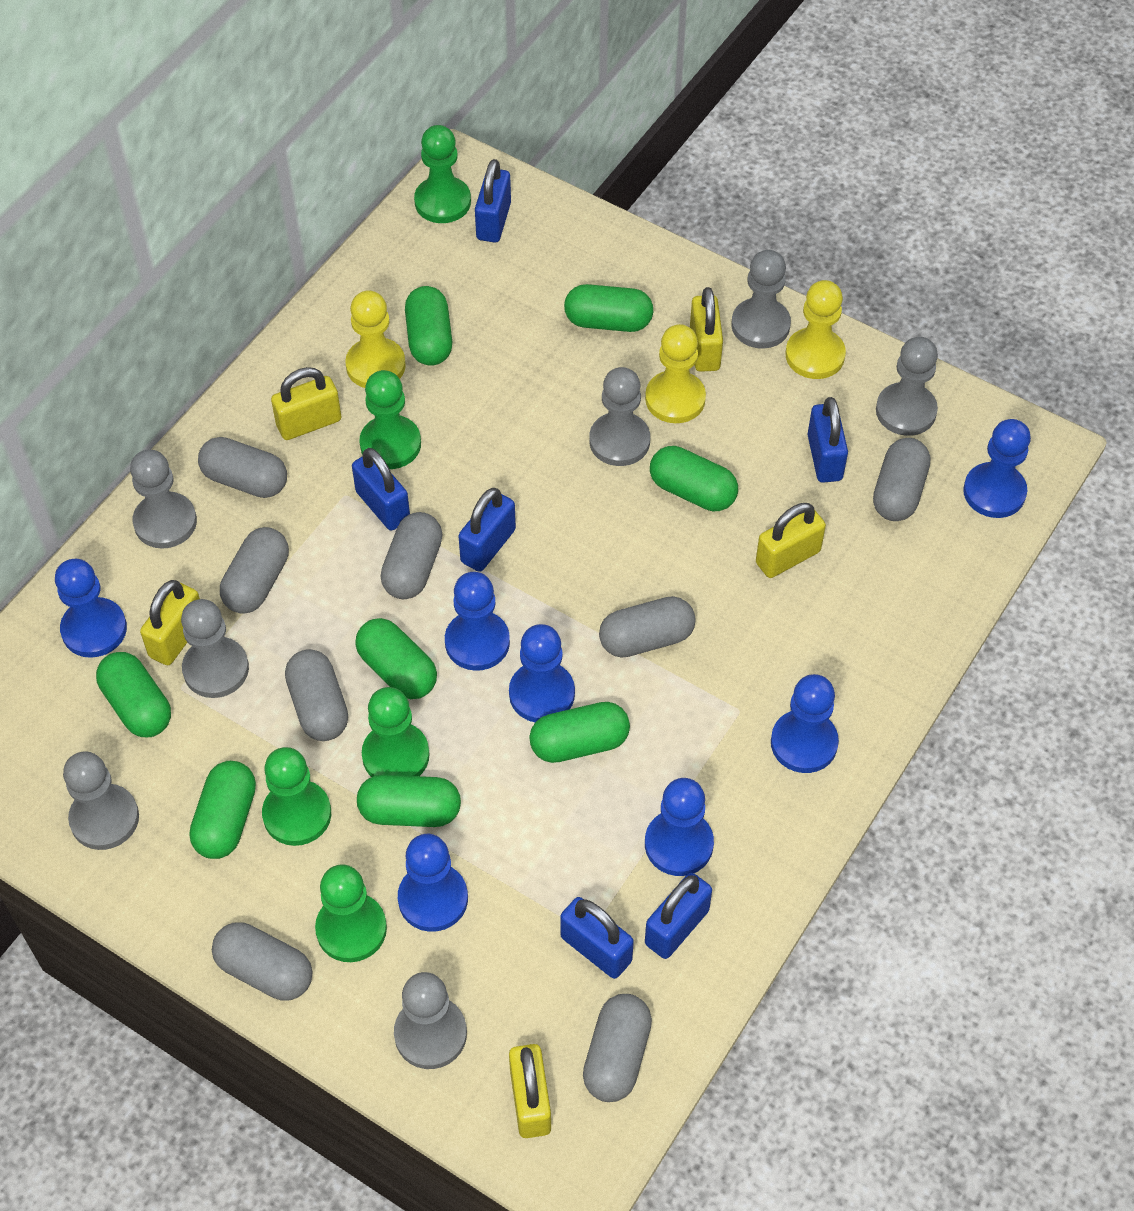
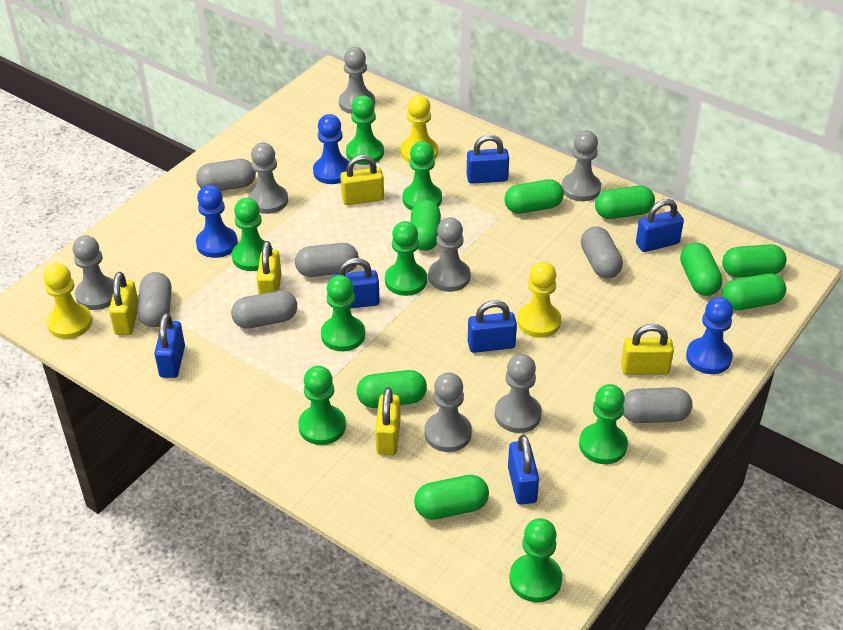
blue pawn: 7 -> 3
green pawn: 5 -> 8
grey capsule: 8 -> 6

